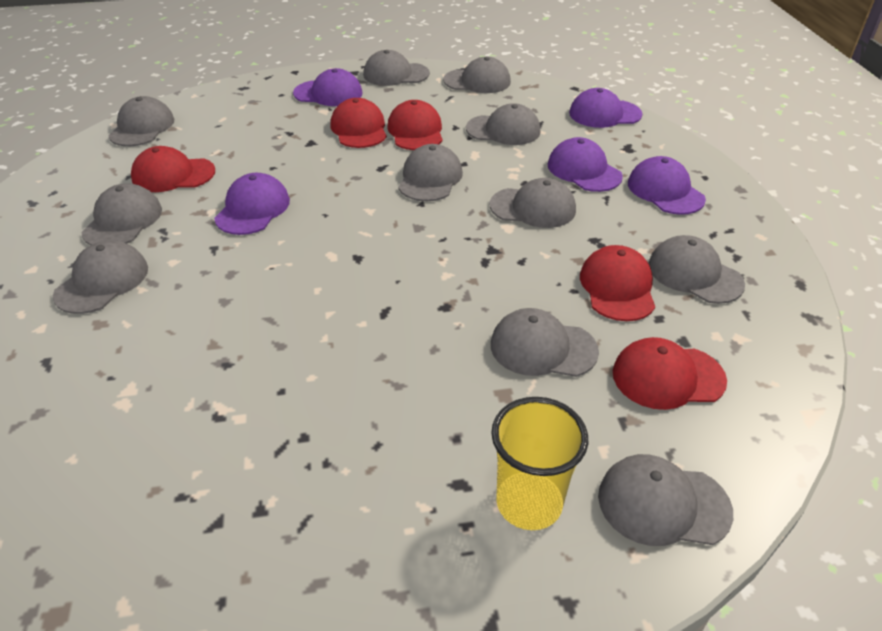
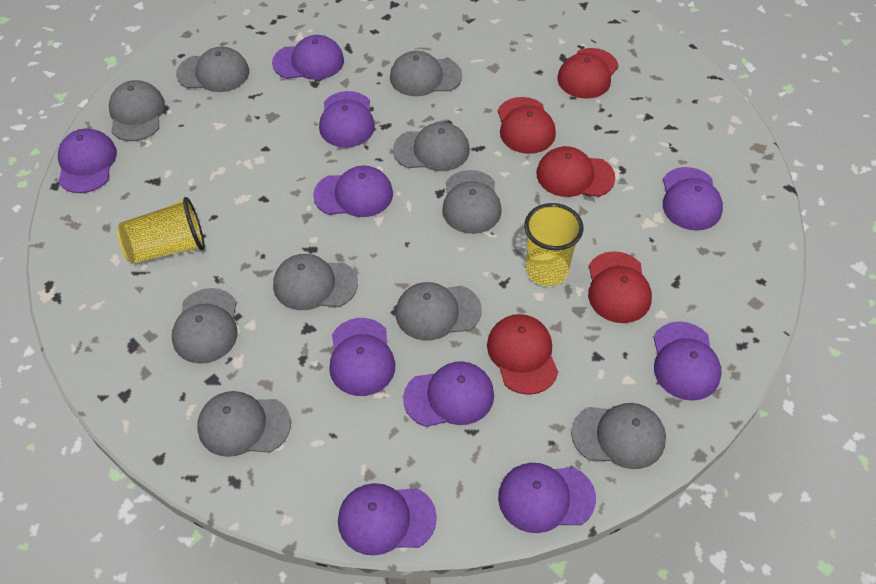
grey cap: 11 -> 10
purple cap: 5 -> 10
yellow cup: 1 -> 2

